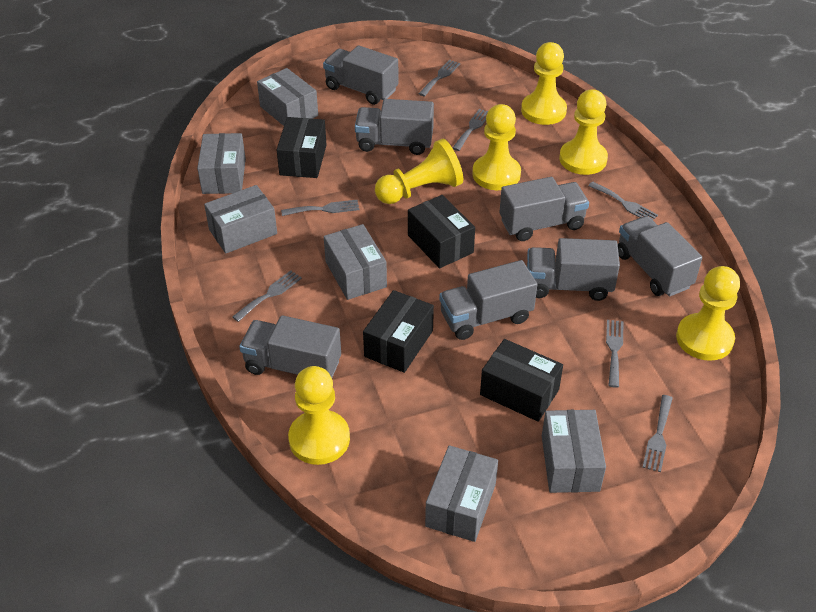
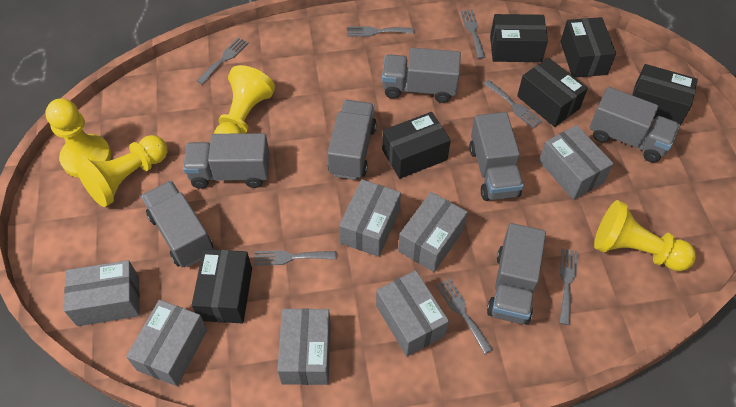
black box: 4 -> 6
grey box: 6 -> 7
yellow pawn: 6 -> 4

